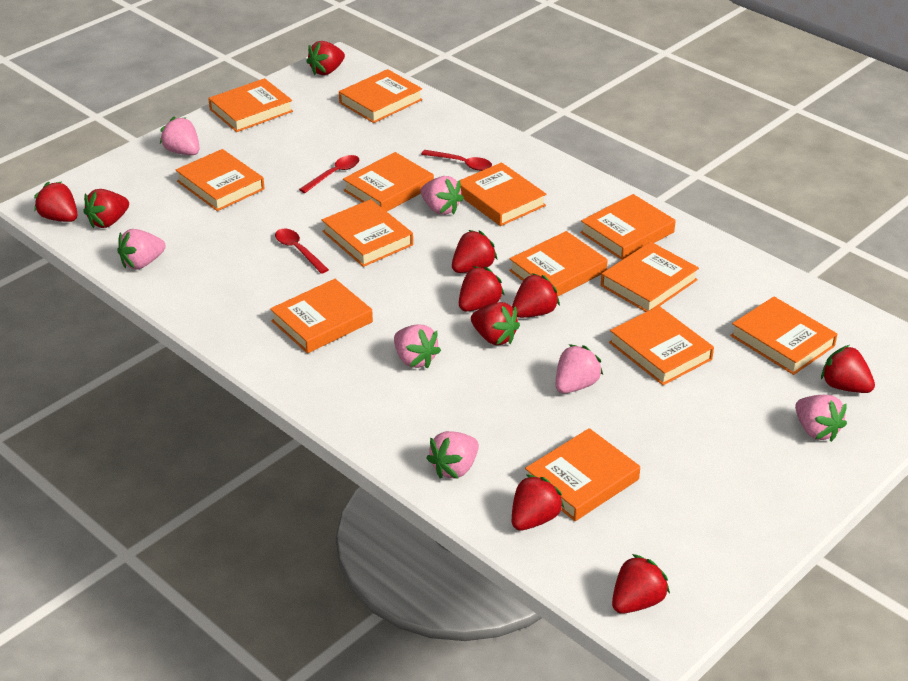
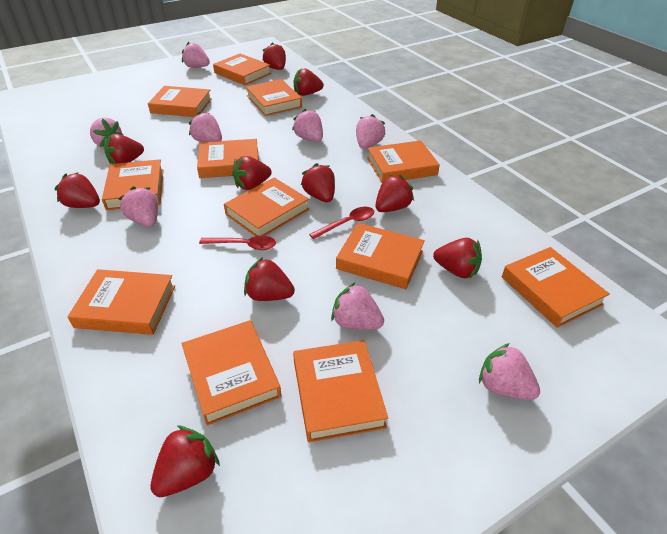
orange book: 13 -> 12
pink strawberry: 7 -> 8
red spoon: 3 -> 2

